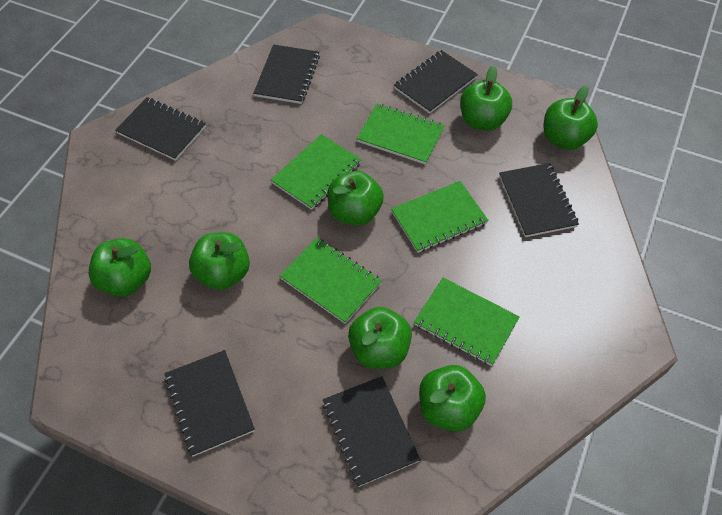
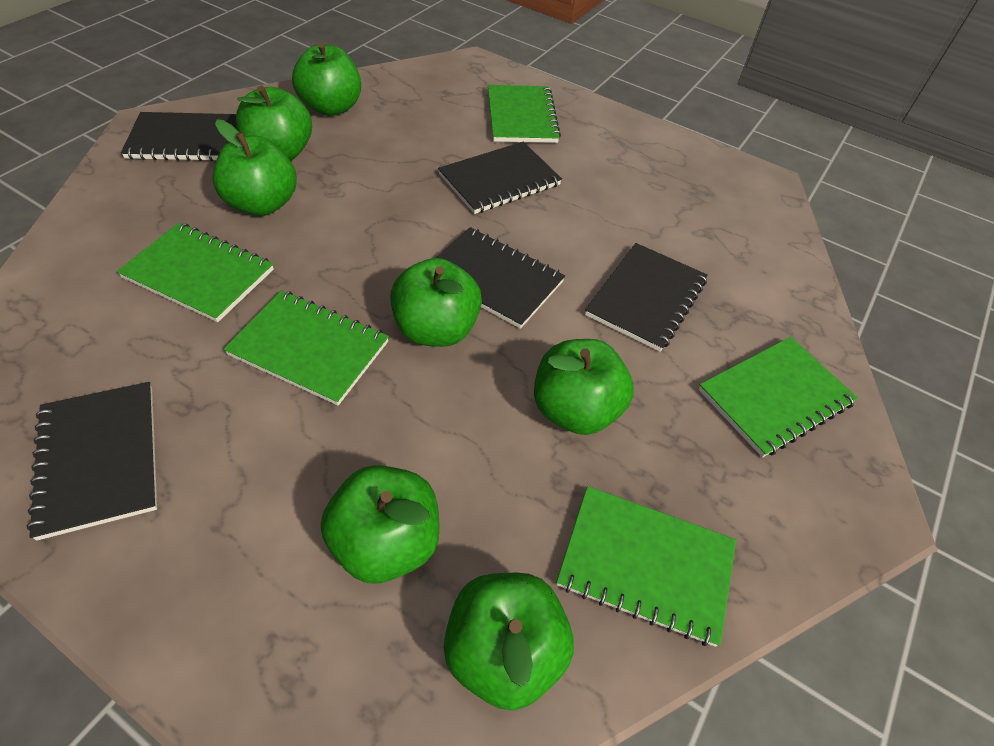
black notebook: 6 -> 5

